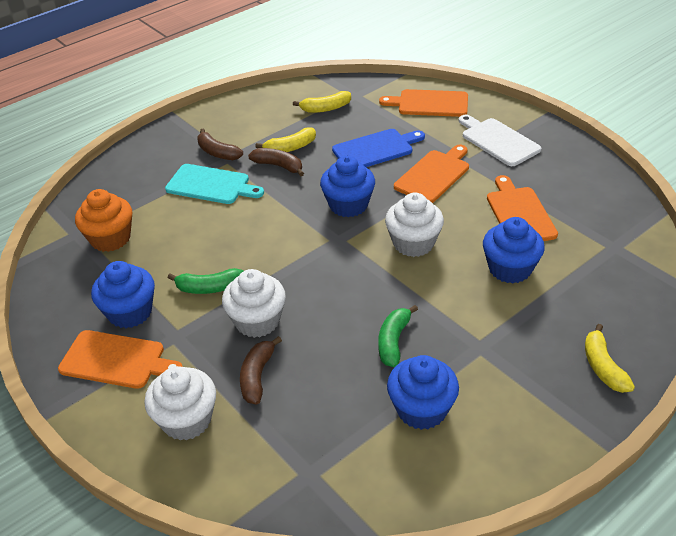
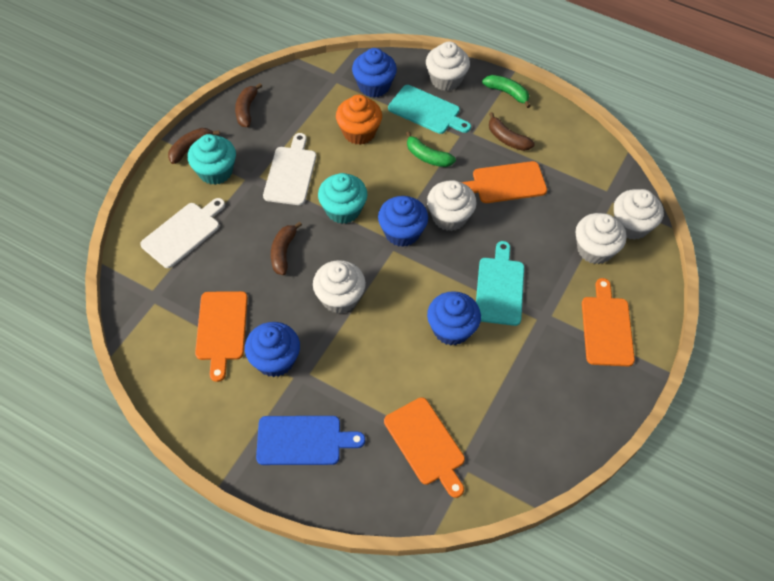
brown banana: 3 -> 4
turquoise cupcake: 0 -> 2
turquoise cutting board: 1 -> 2
white cupcake: 3 -> 5
white cutting board: 1 -> 2
yellow banana: 3 -> 0

